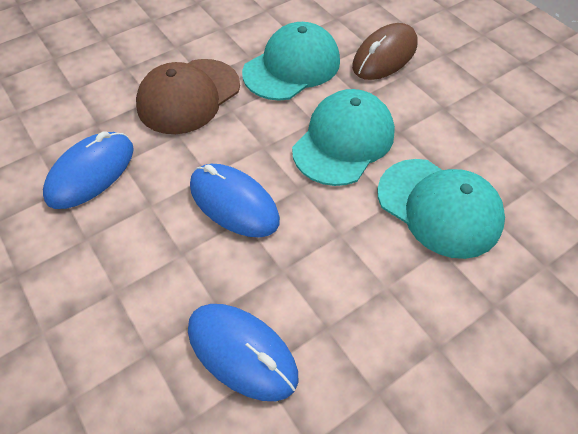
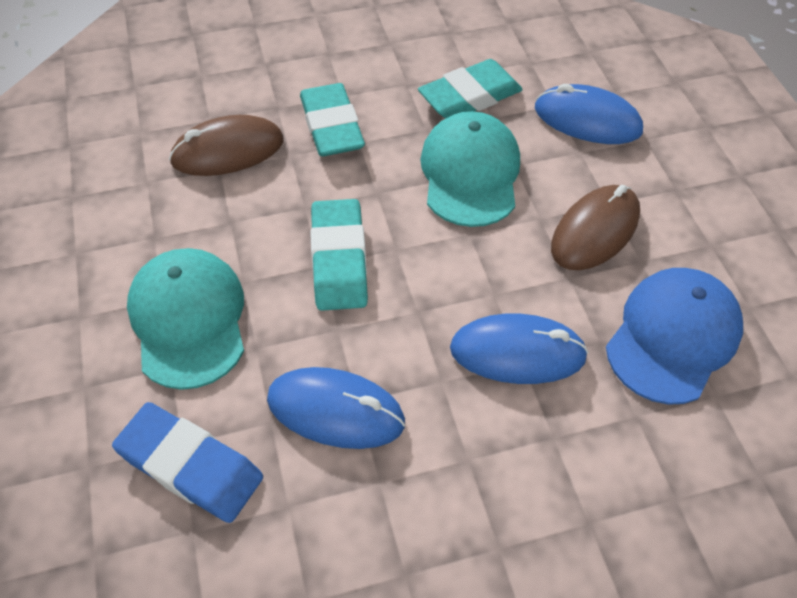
blue cap: 0 -> 1
blue eraser: 0 -> 1
brown cap: 1 -> 0
brown mouse: 1 -> 2
turquoise cap: 3 -> 2
turquoise eraser: 0 -> 3

